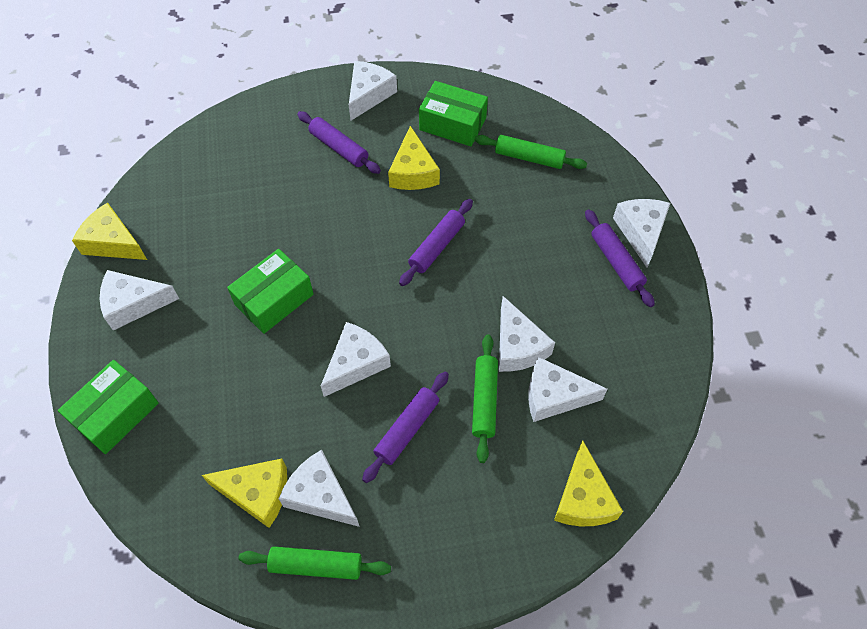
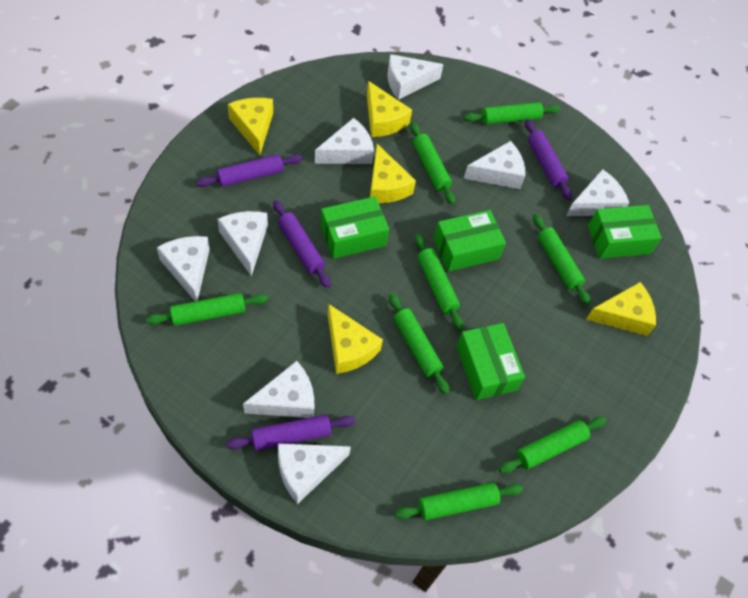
green box: 3 -> 4
green rolling pin: 3 -> 8
white cheese: 7 -> 8
yellow cheese: 4 -> 5

